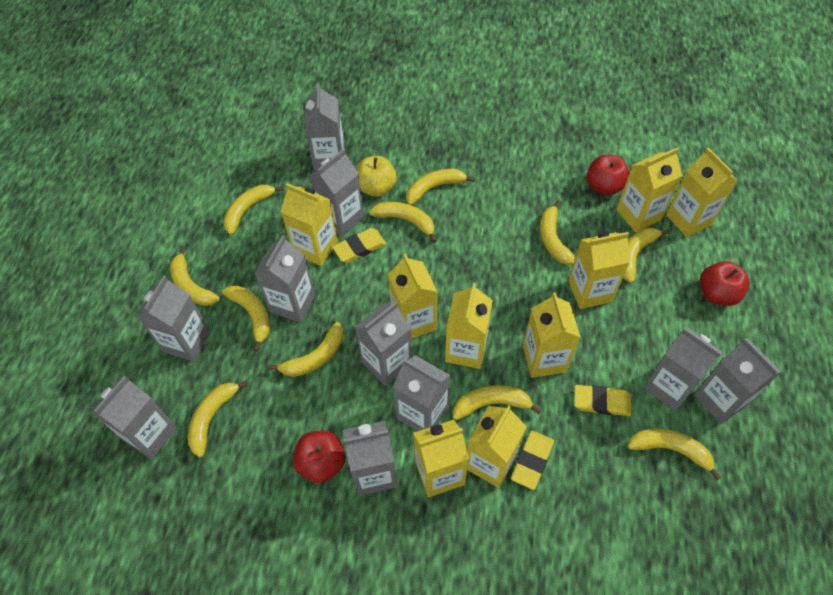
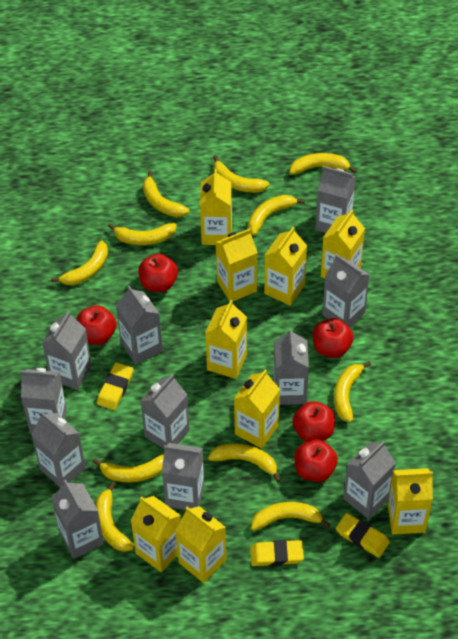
grey carton: 10 -> 11
red apple: 3 -> 5
yellow apple: 1 -> 0

